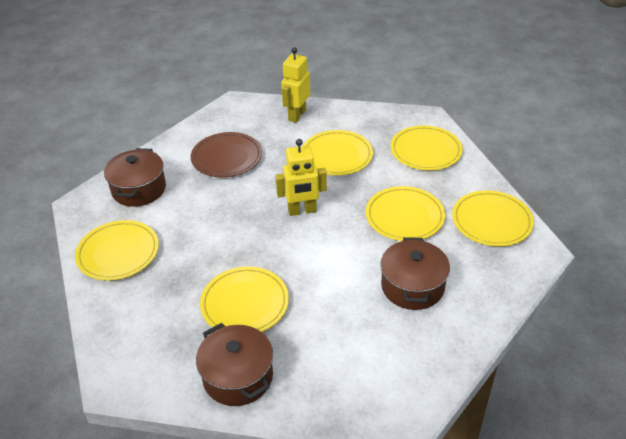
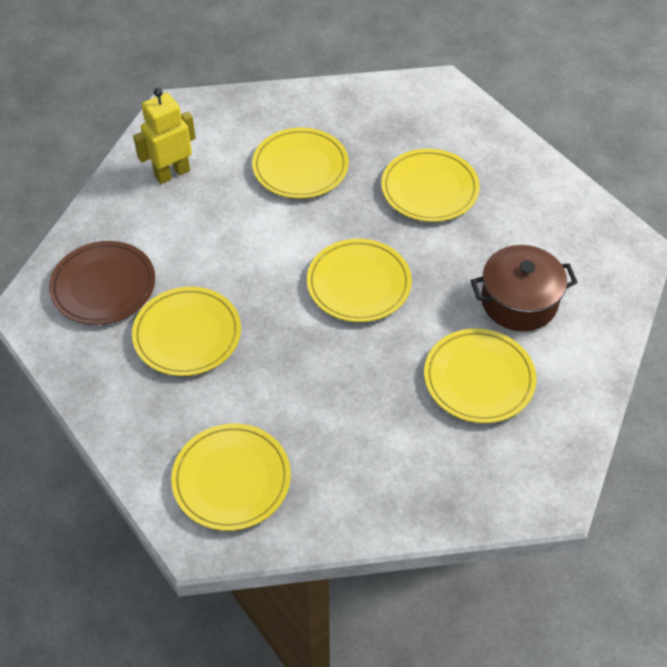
brown pot: 3 -> 1
yellow robot: 2 -> 1

